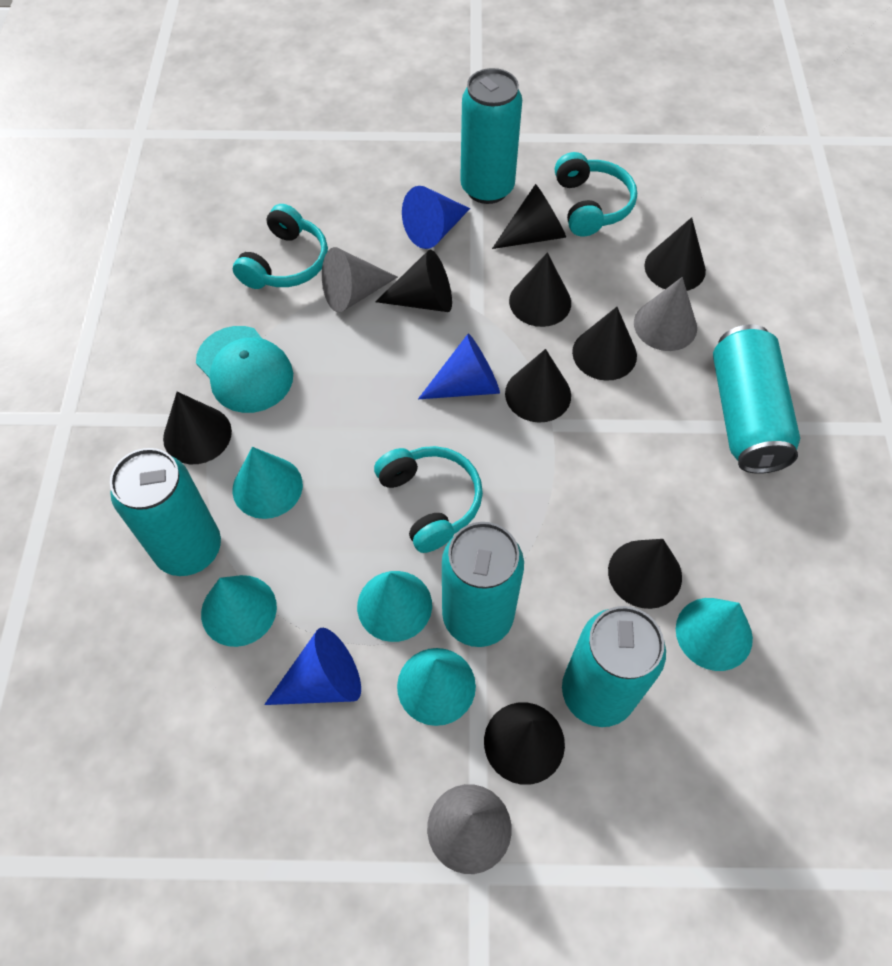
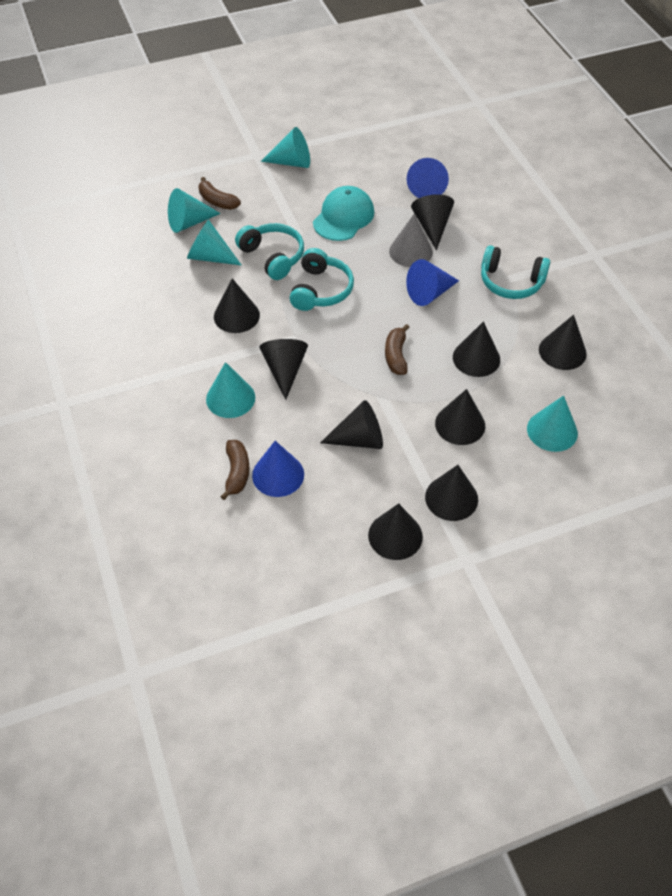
brown banana: 0 -> 3
grey cone: 3 -> 1
turquoise can: 5 -> 0

